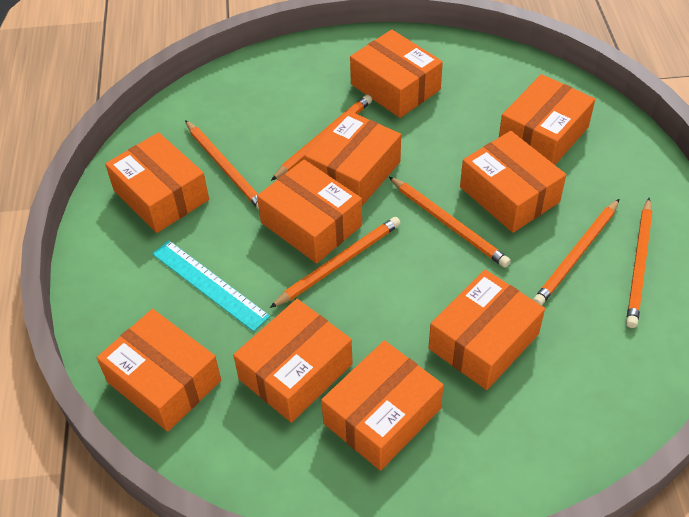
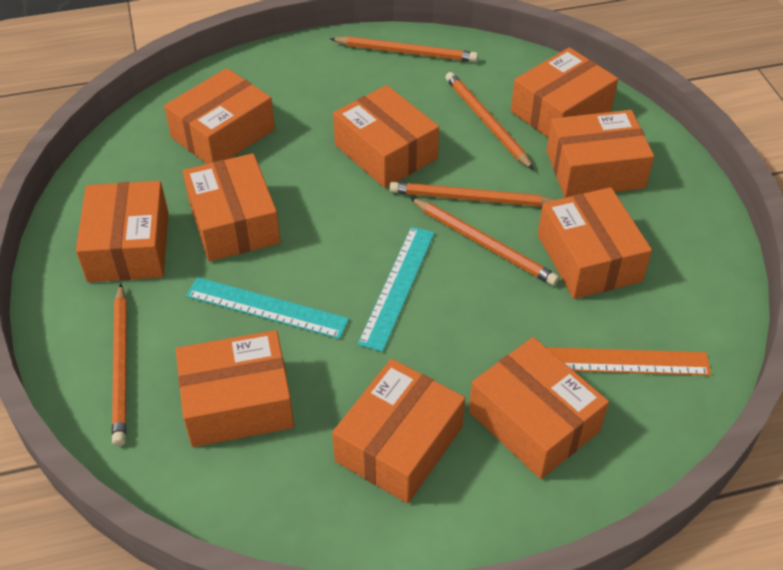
orange pencil: 6 -> 5
orange ruler: 0 -> 1
turquoise ruler: 1 -> 2

